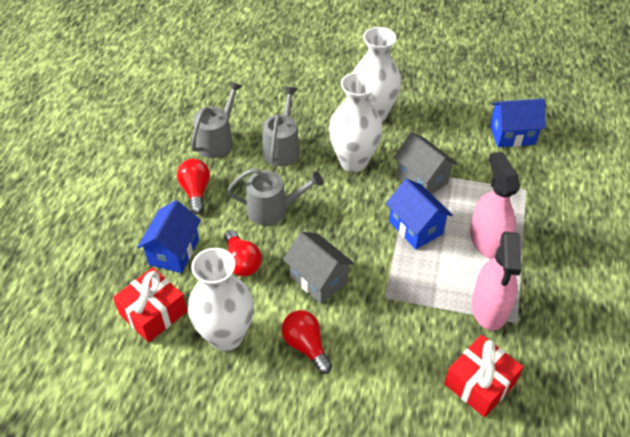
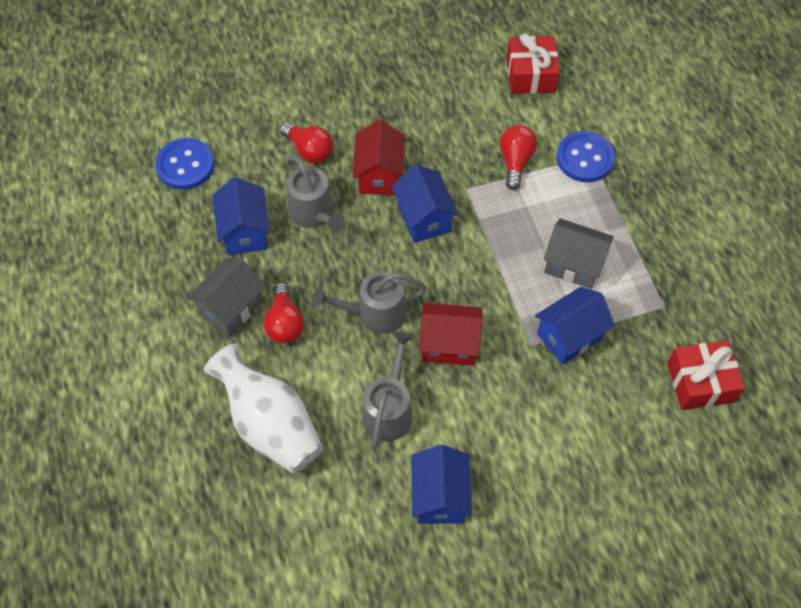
blue button: 0 -> 2
blue house: 3 -> 4
pink spray bottle: 2 -> 0
red house: 0 -> 2
white vase: 3 -> 1

